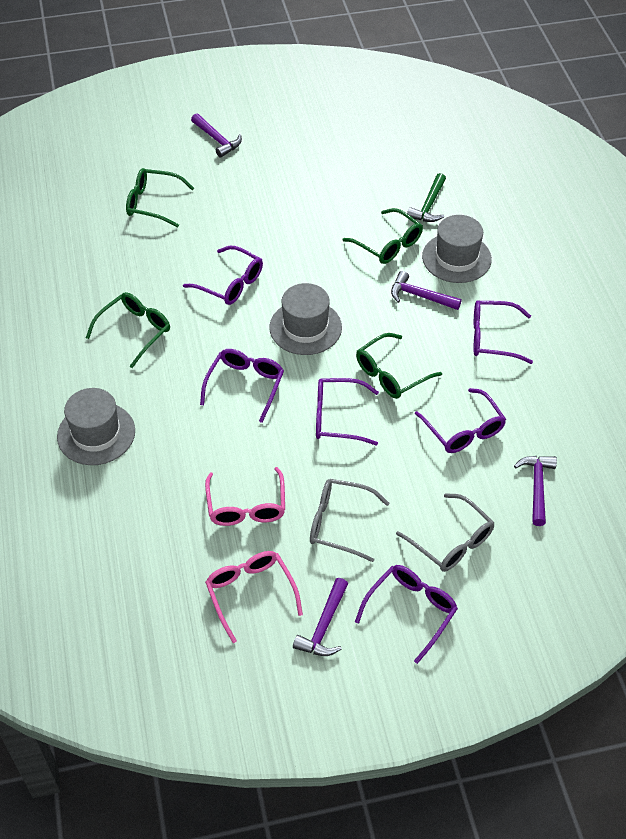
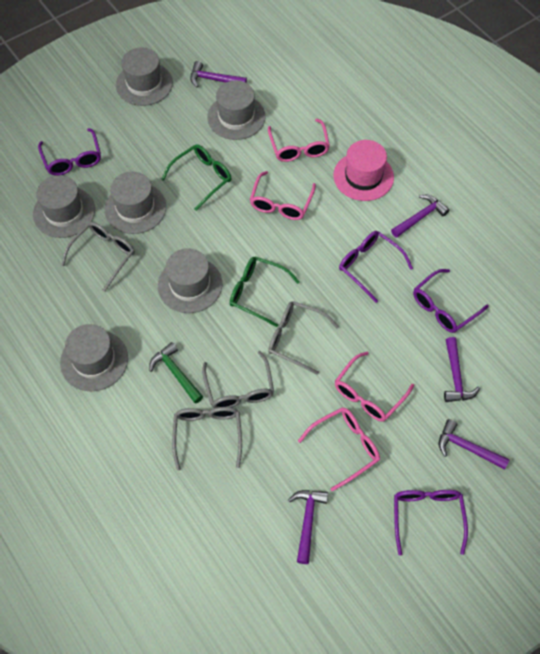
green glasses: 4 -> 2
grey glasses: 2 -> 4
grey hat: 3 -> 6
pink glasses: 2 -> 4
pink hat: 0 -> 1
purple glasses: 6 -> 4
purple hammer: 4 -> 5

